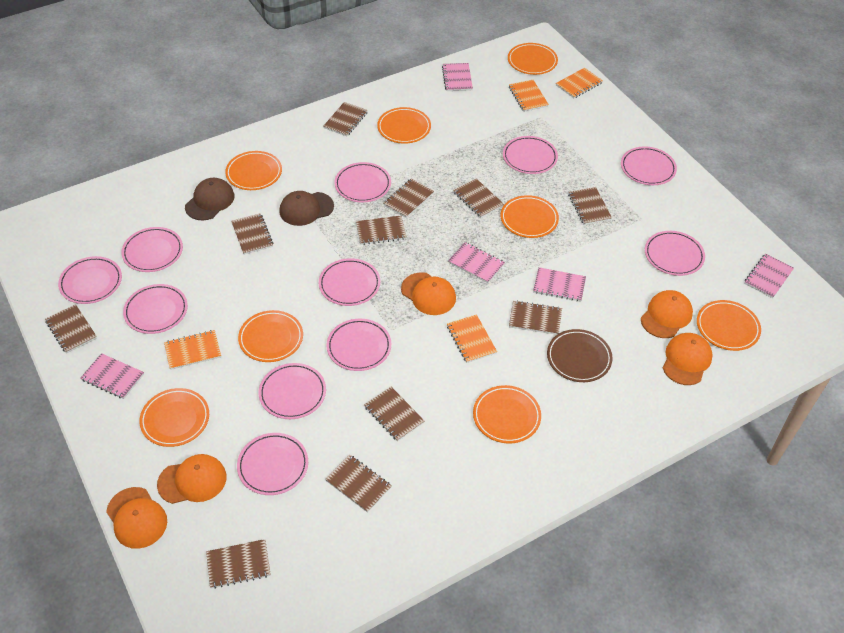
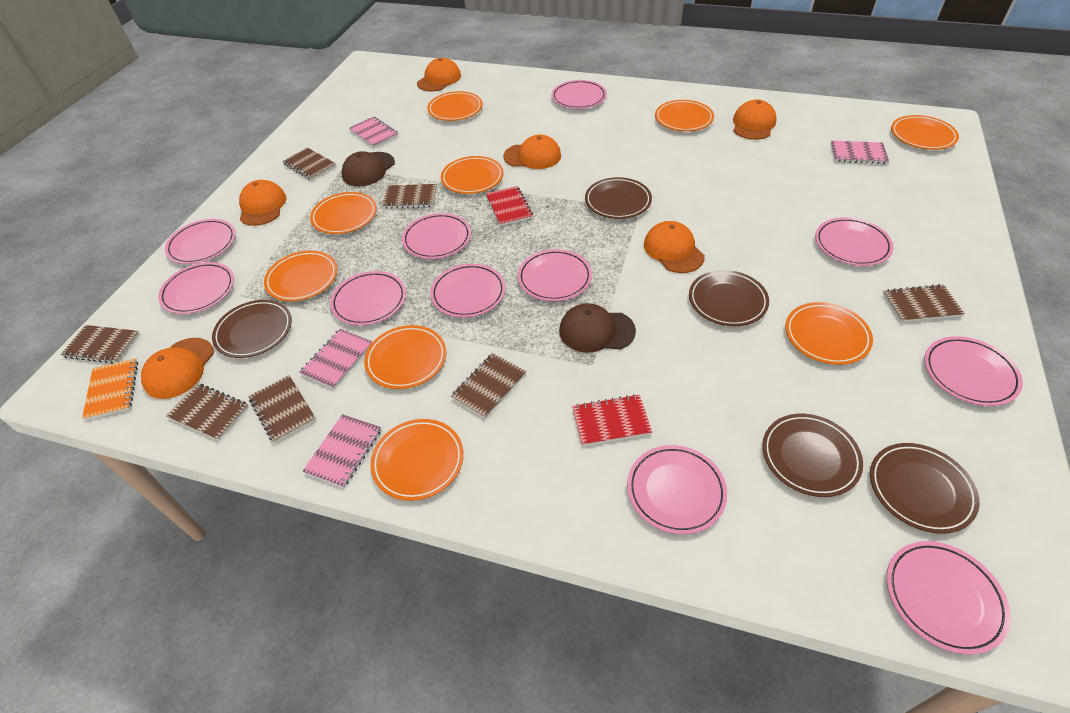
brown notebook: 11 -> 7
brown plate: 1 -> 5
orange cap: 5 -> 6
orange notebook: 4 -> 1
orange plate: 8 -> 9
pink notebook: 5 -> 4
red notebook: 0 -> 2

